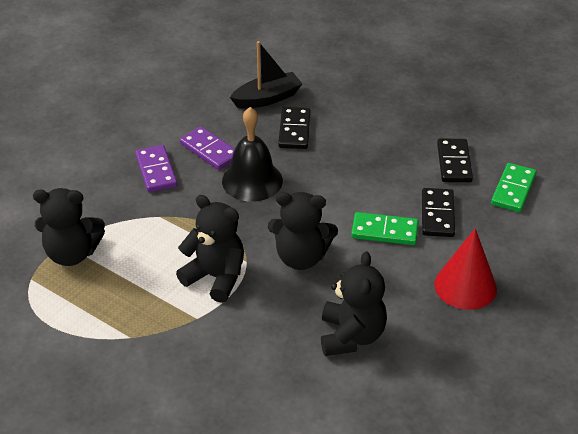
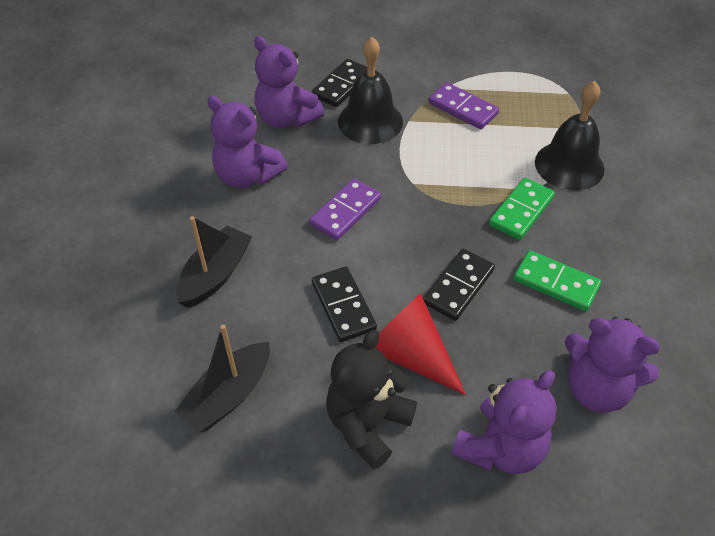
black bell: 1 -> 2
black boat: 1 -> 2
black teddy bear: 4 -> 1
purple teddy bear: 0 -> 4

